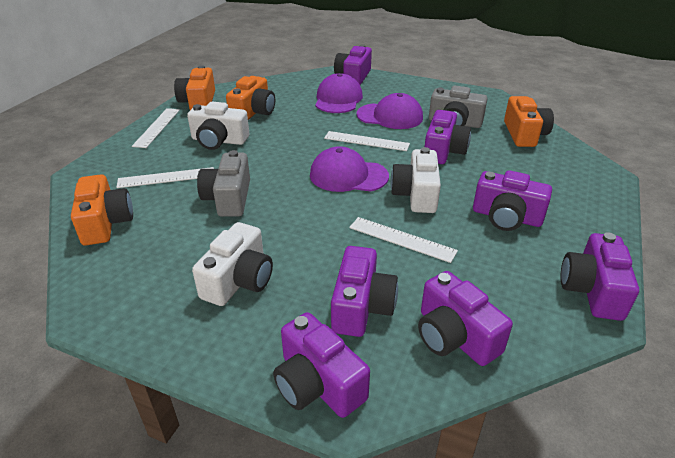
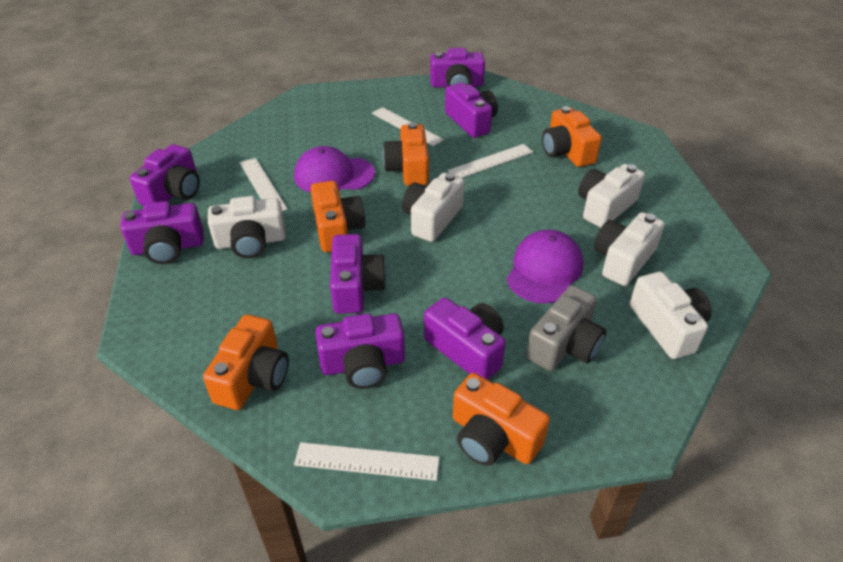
grey camera: 2 -> 1
orange camera: 4 -> 5
purple cap: 3 -> 2
white camera: 3 -> 5

